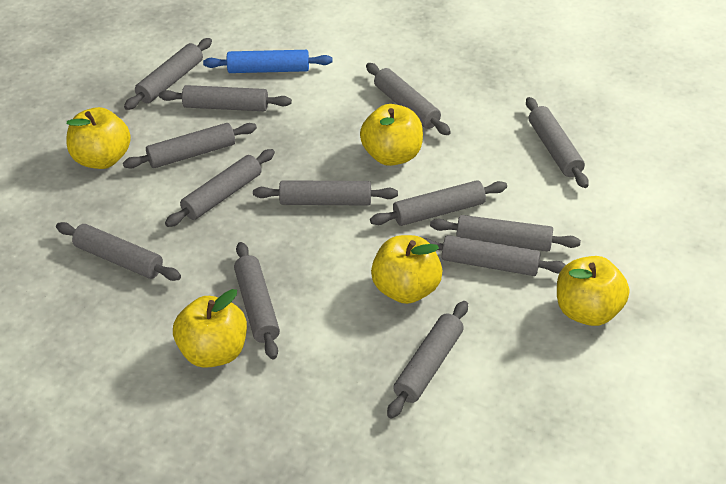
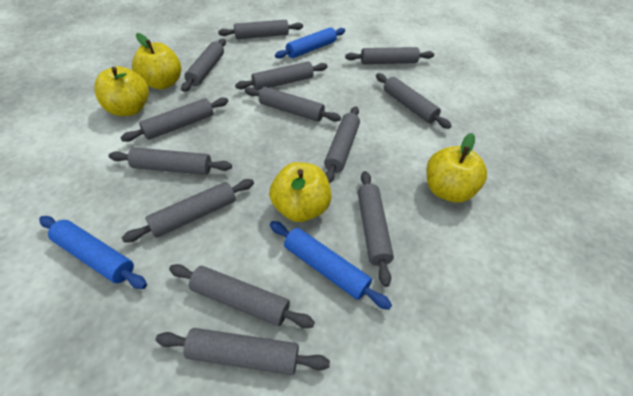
blue rolling pin: 1 -> 3
yellow apple: 5 -> 4

